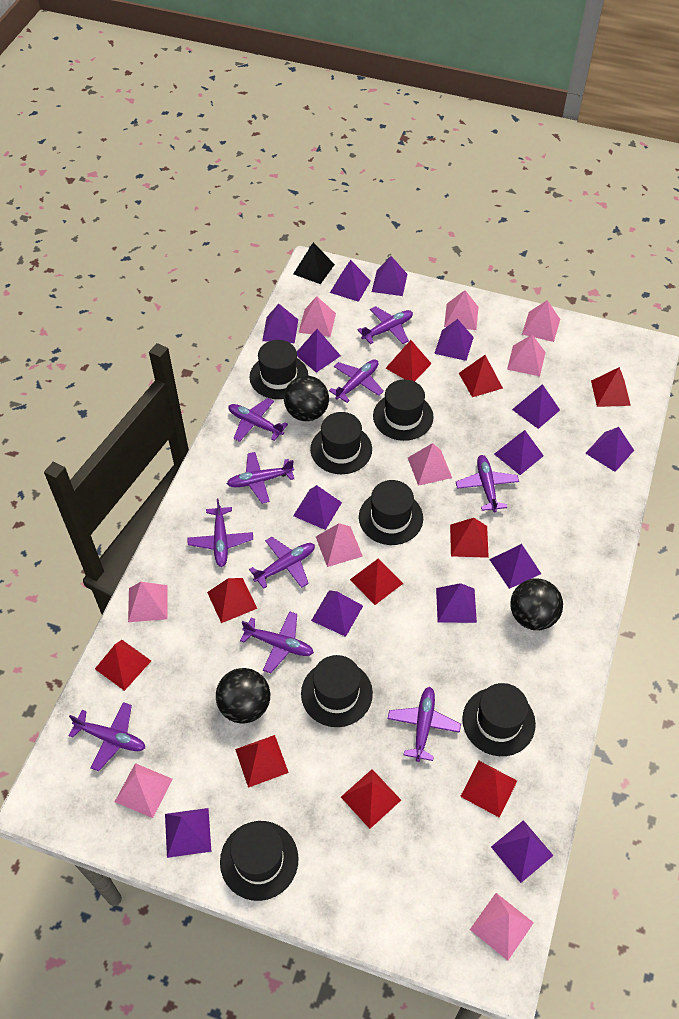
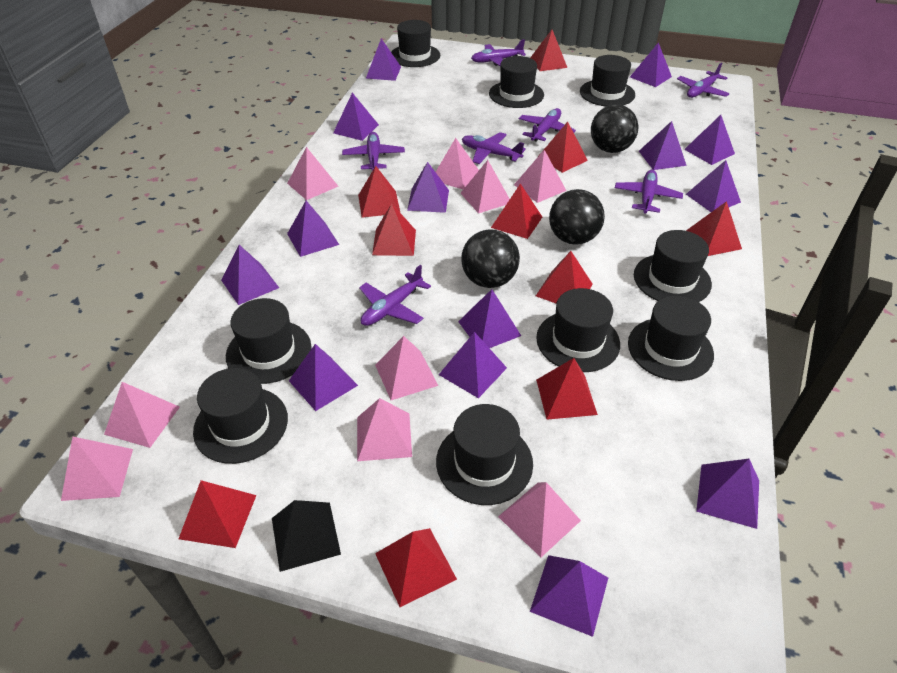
black hat: 7 -> 9
purple plane: 10 -> 7

